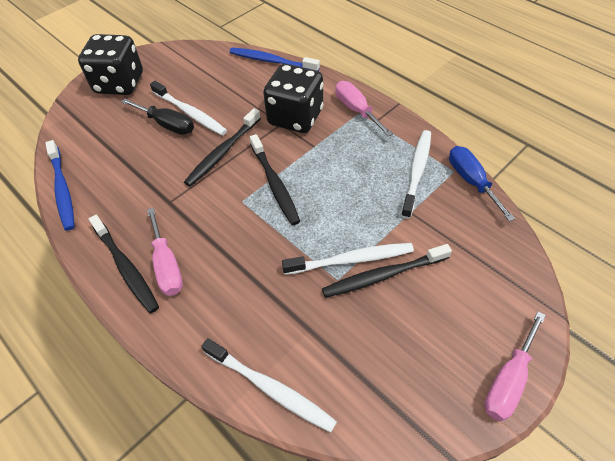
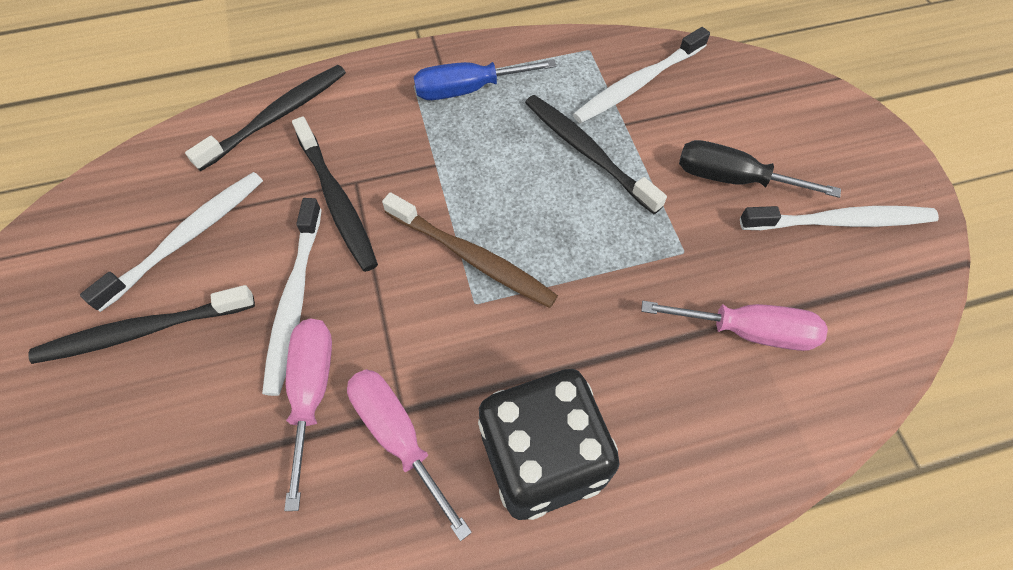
black dice: 2 -> 1
blue toothbrush: 2 -> 0
brown toothbrush: 0 -> 1

